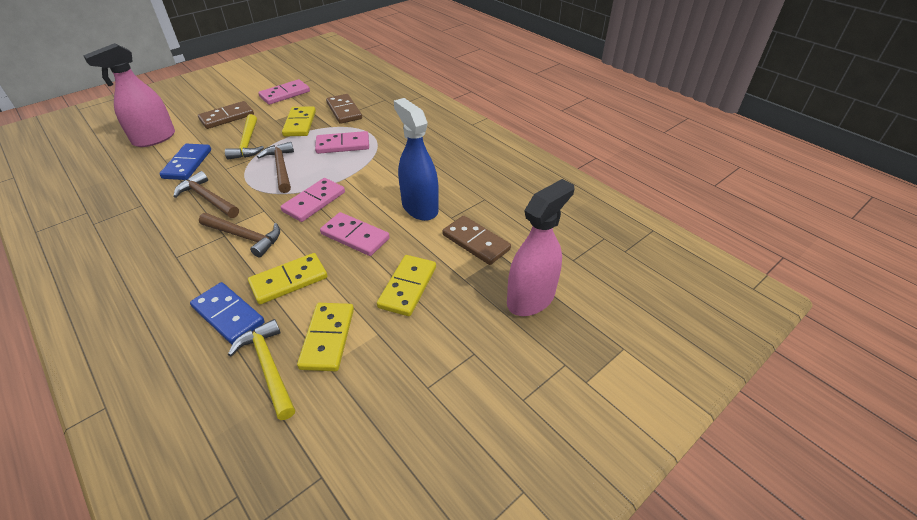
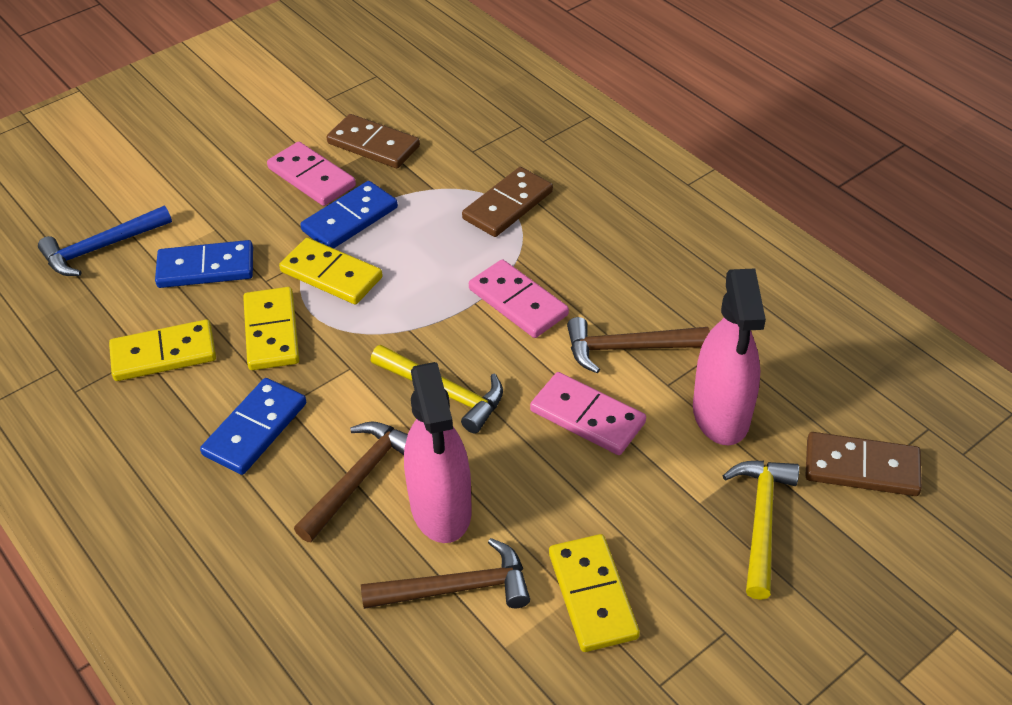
blue domino: 2 -> 3
blue hammer: 0 -> 1
blue spray bottle: 1 -> 0
pink domino: 4 -> 3

